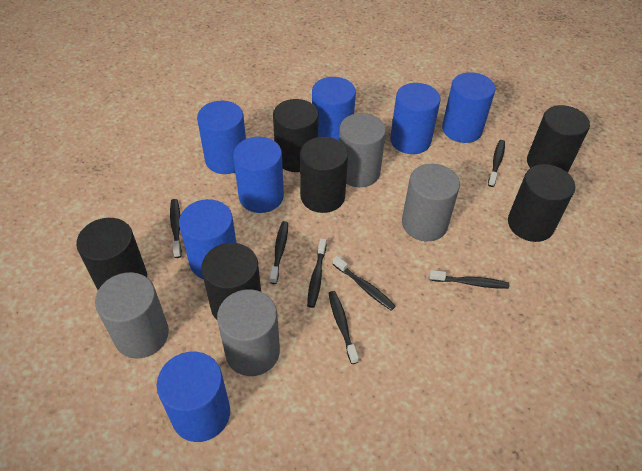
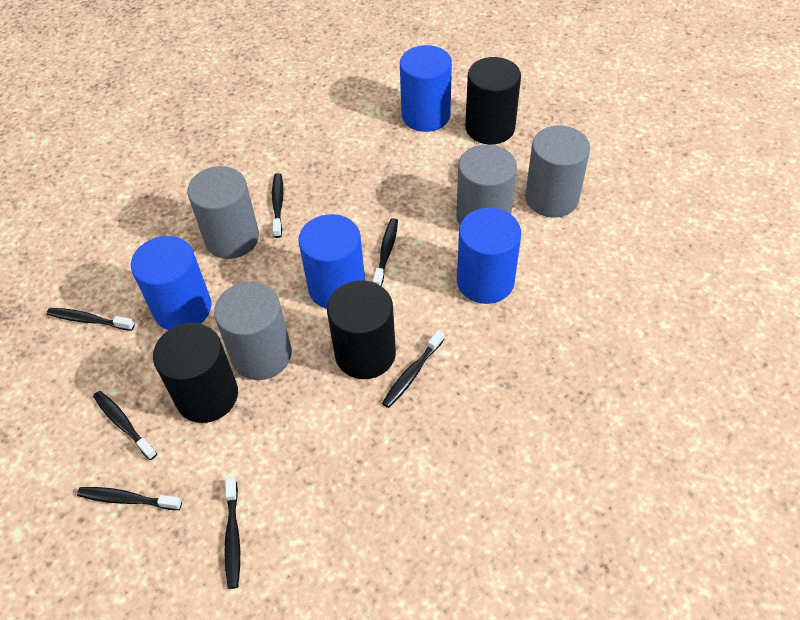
black cylinder: 6 -> 3
blue cylinder: 7 -> 4

